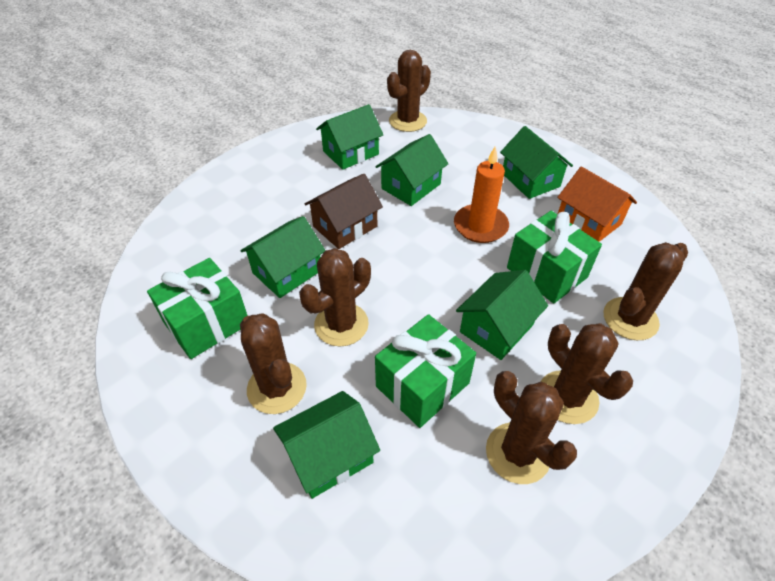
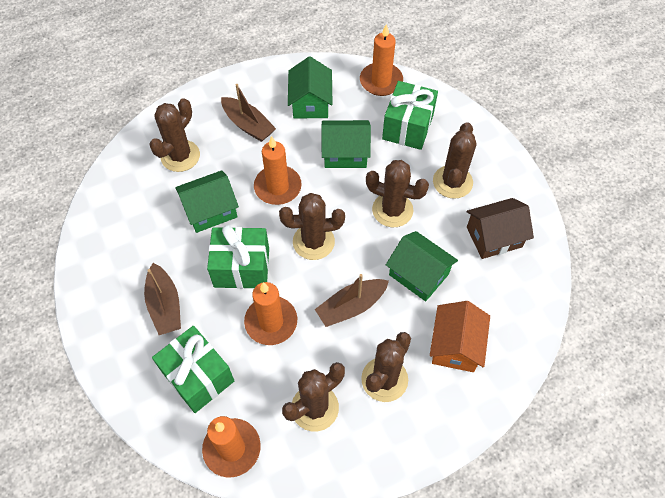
brown boat: 0 -> 3
green house: 6 -> 4
orange candle: 1 -> 4

